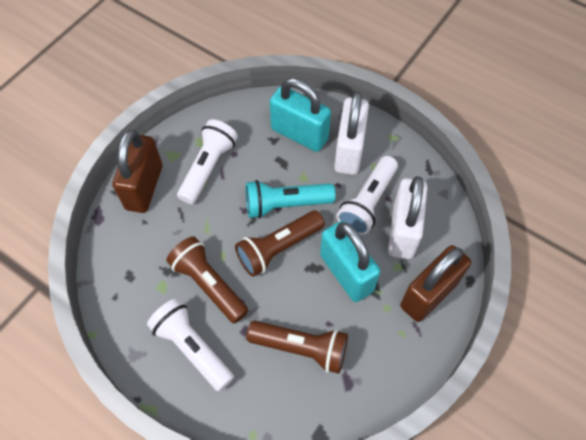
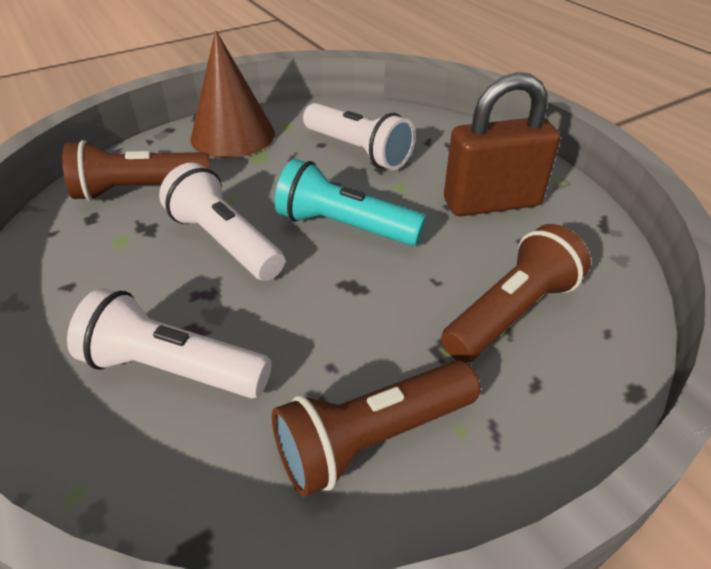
brown cone: 0 -> 1
brown padlock: 2 -> 1
turquoise padlock: 2 -> 0
white padlock: 2 -> 0

